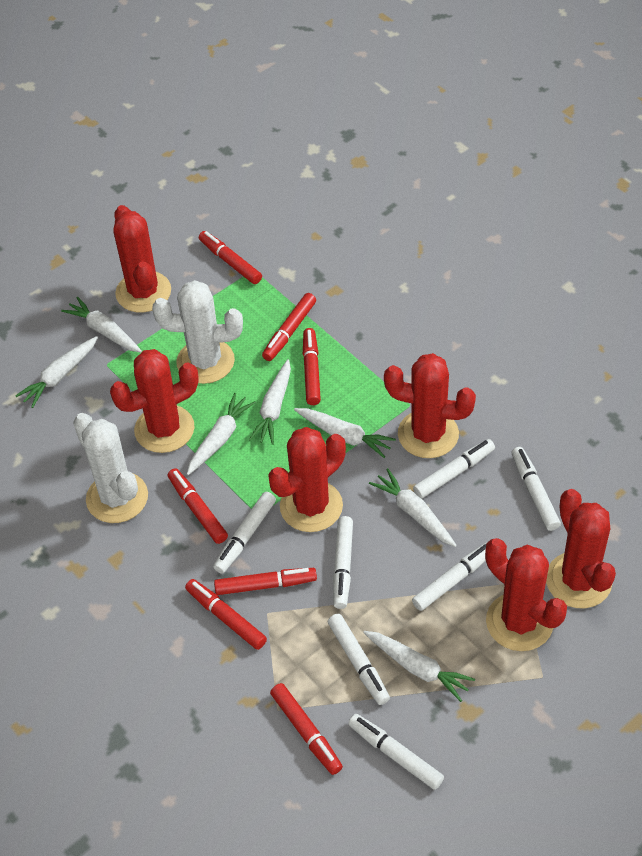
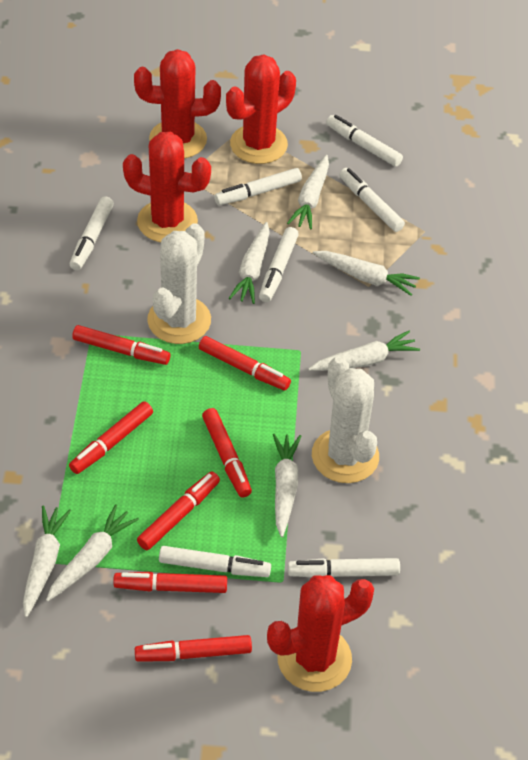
red cactus: 6 -> 4

